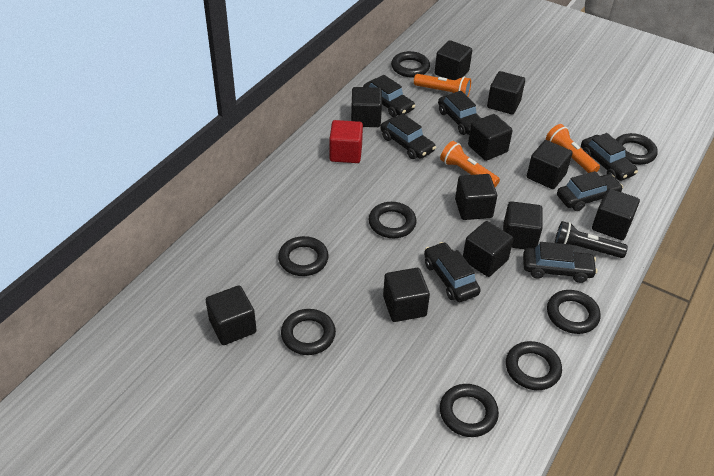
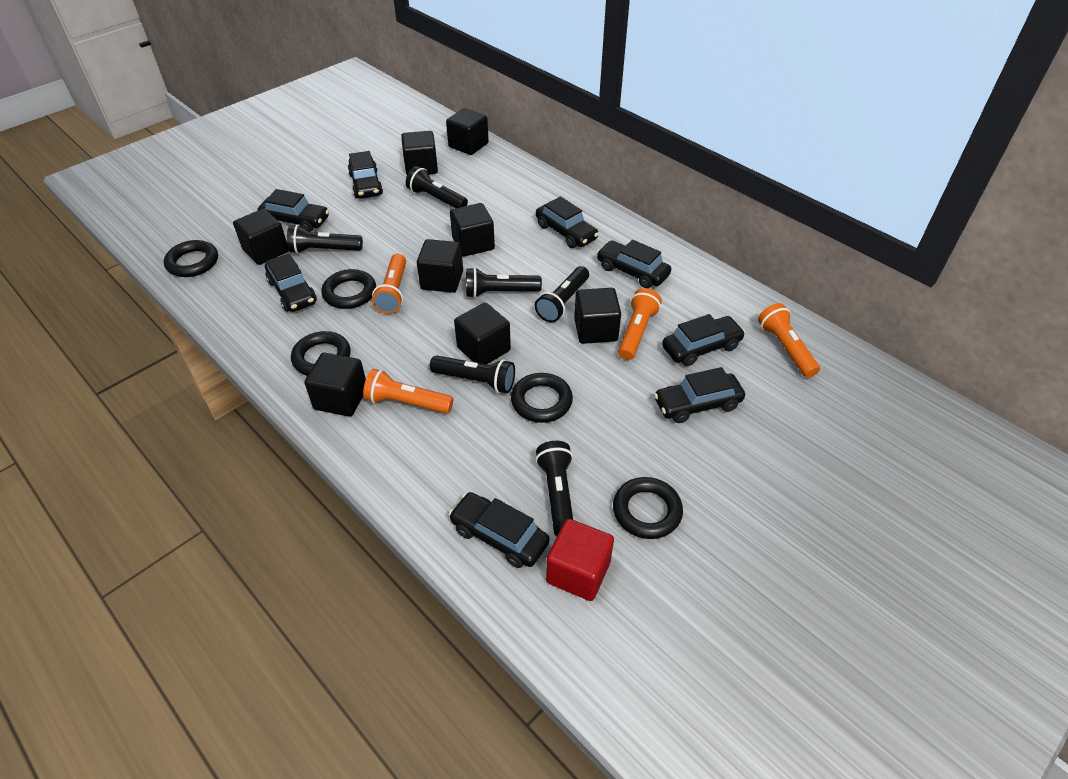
black car: 7 -> 8
black cube: 11 -> 8
black flashlight: 1 -> 6
black ring: 8 -> 5
orange flashlight: 3 -> 4

